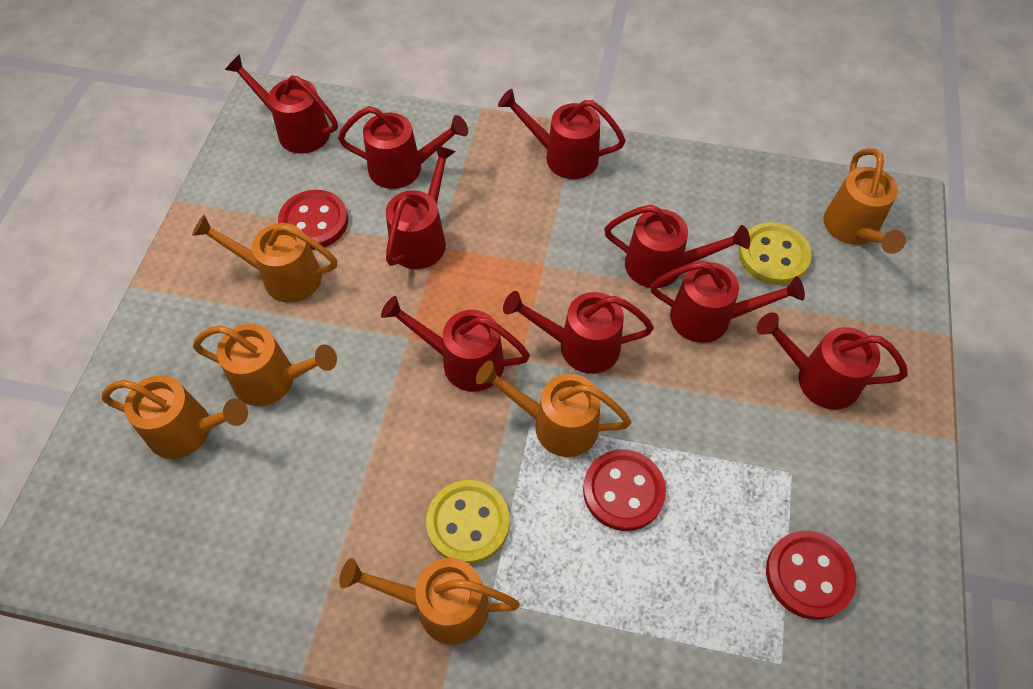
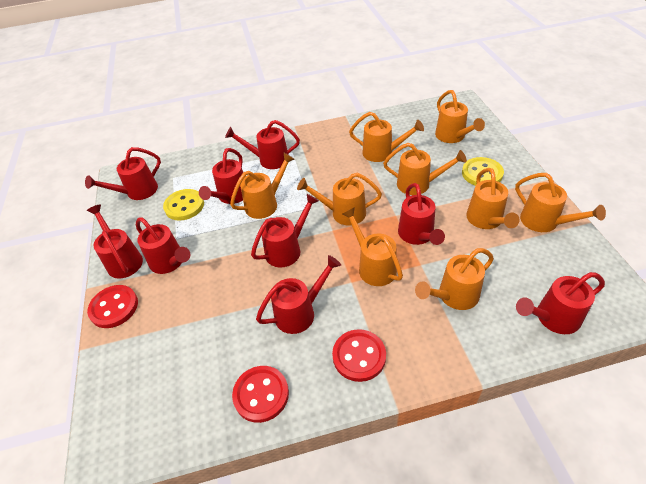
orange watering can: 6 -> 9

